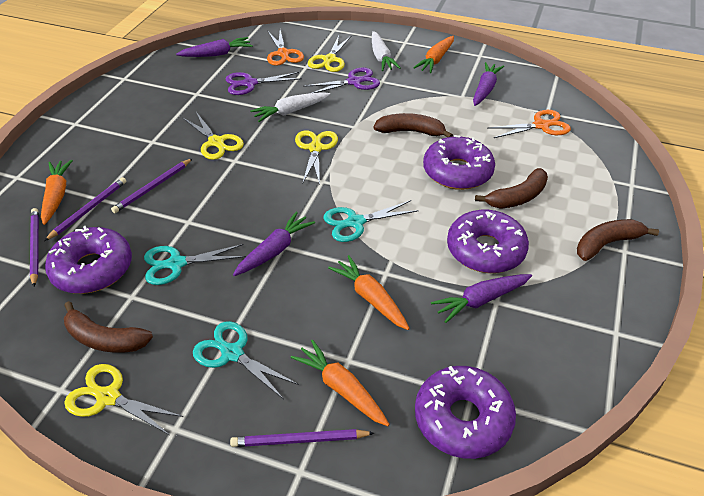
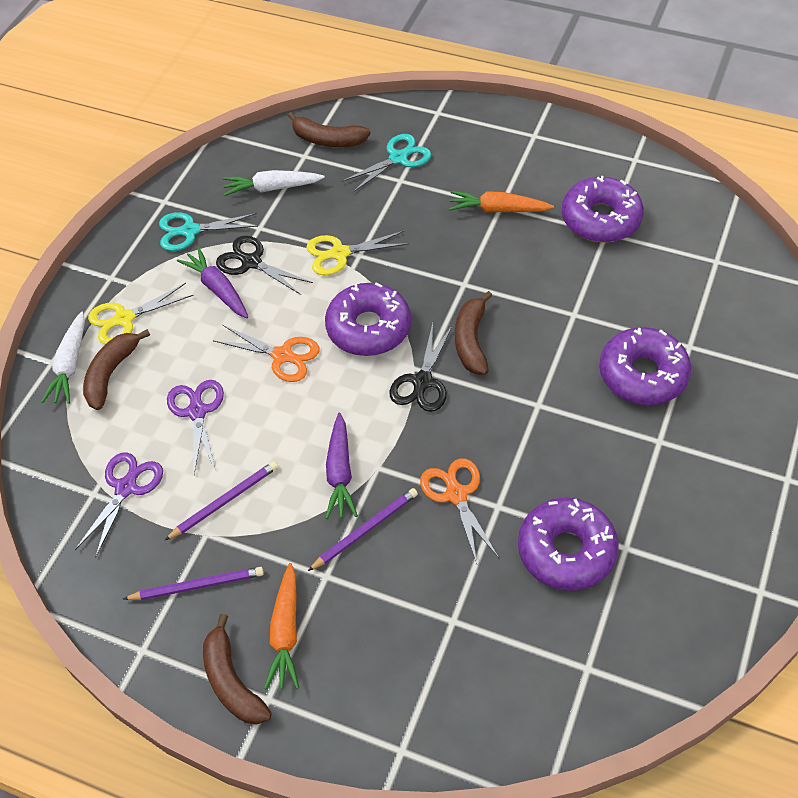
black scissors: 0 -> 2
orange carrot: 4 -> 2
purple carrot: 4 -> 2
purple pencil: 4 -> 3
turquoise scissors: 3 -> 2
yellow scissors: 4 -> 2

